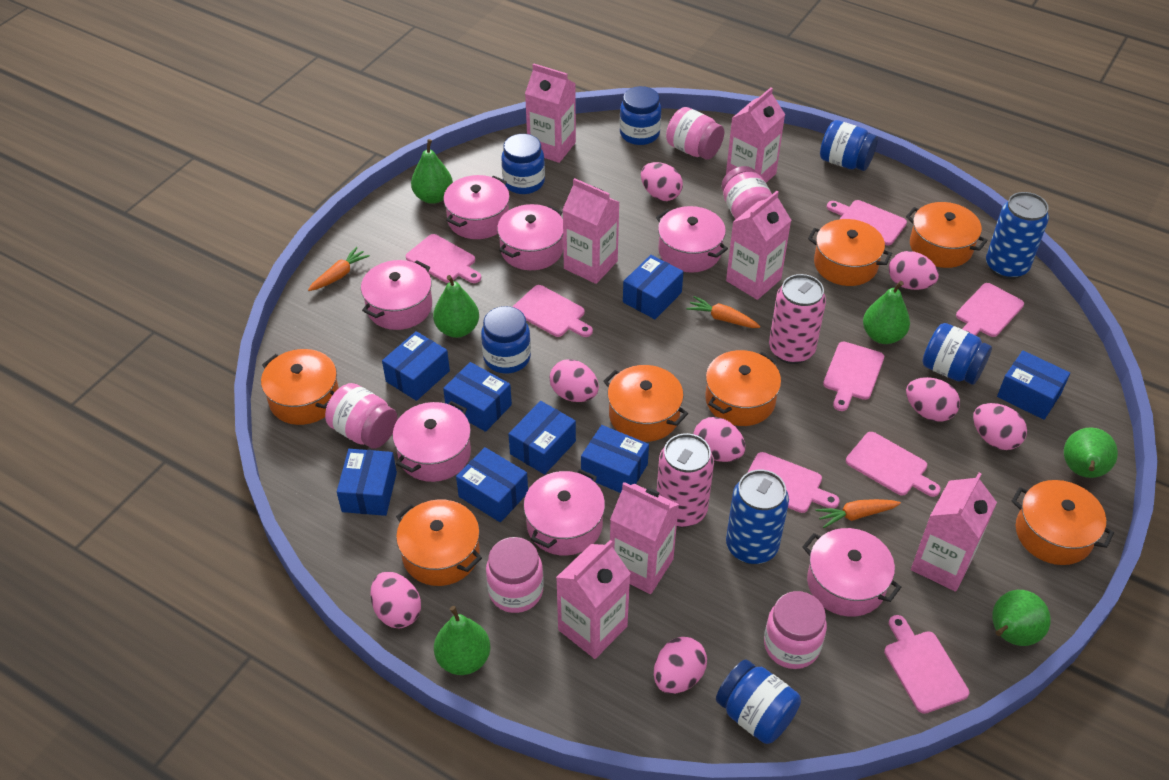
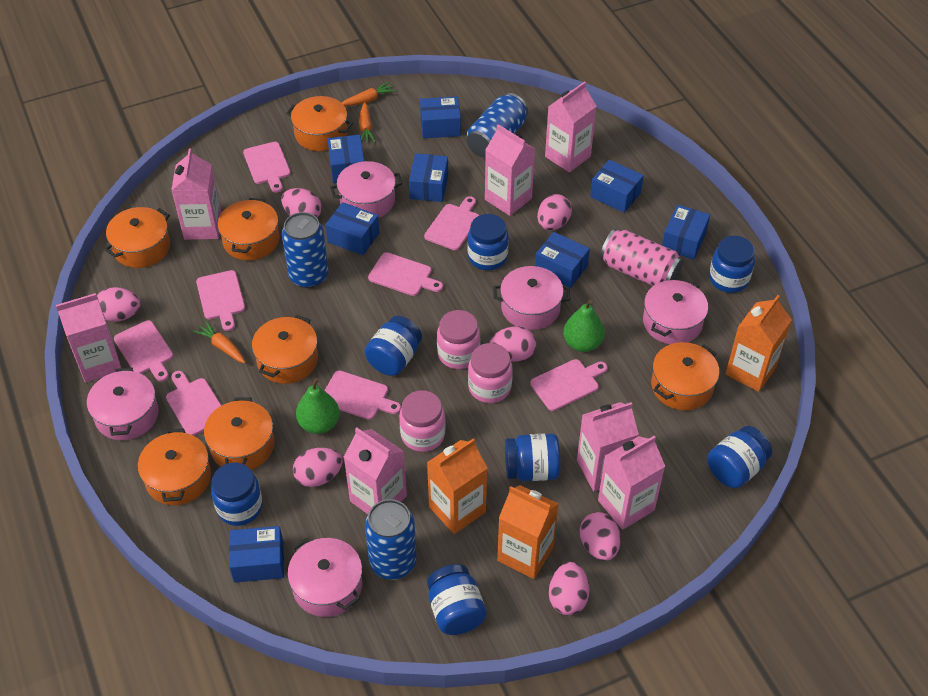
blue can: 2 -> 3
blue jar: 6 -> 7
green pear: 6 -> 2
orange carton: 0 -> 3
pink can: 2 -> 1
pink egg: 8 -> 7
pink jar: 5 -> 3
pink pot: 7 -> 5

